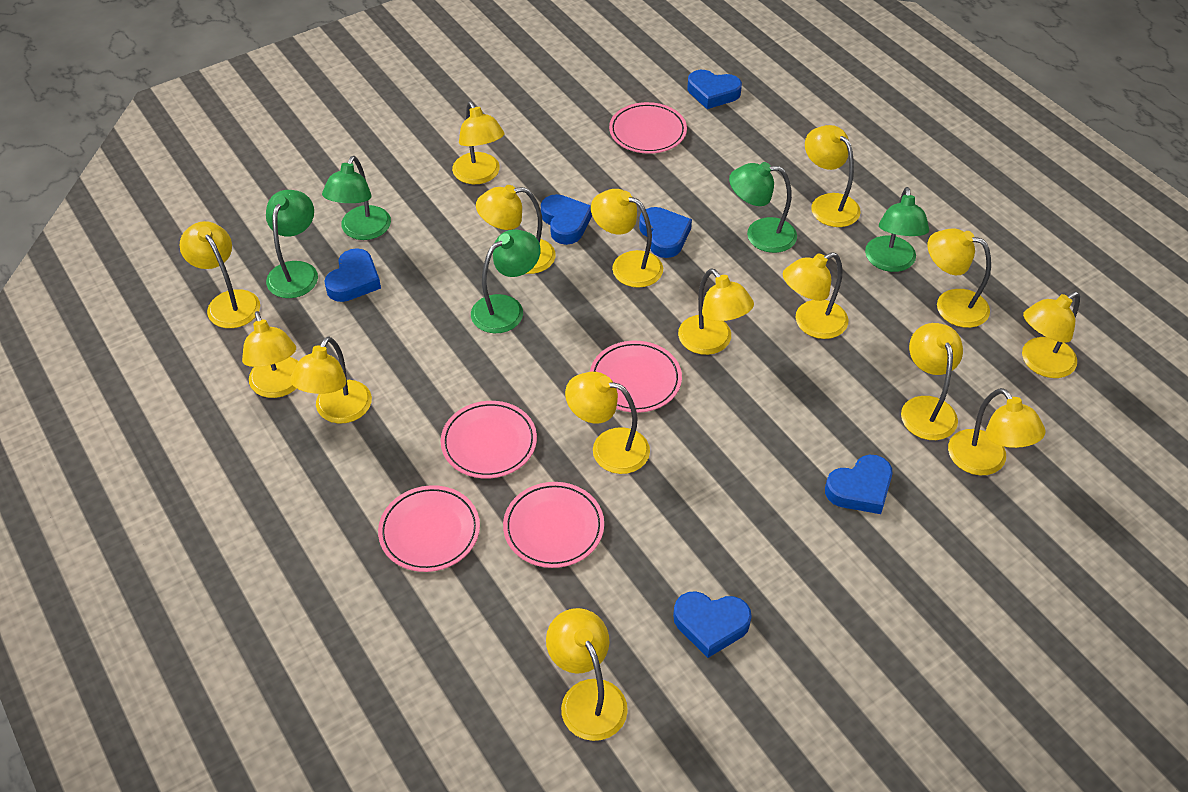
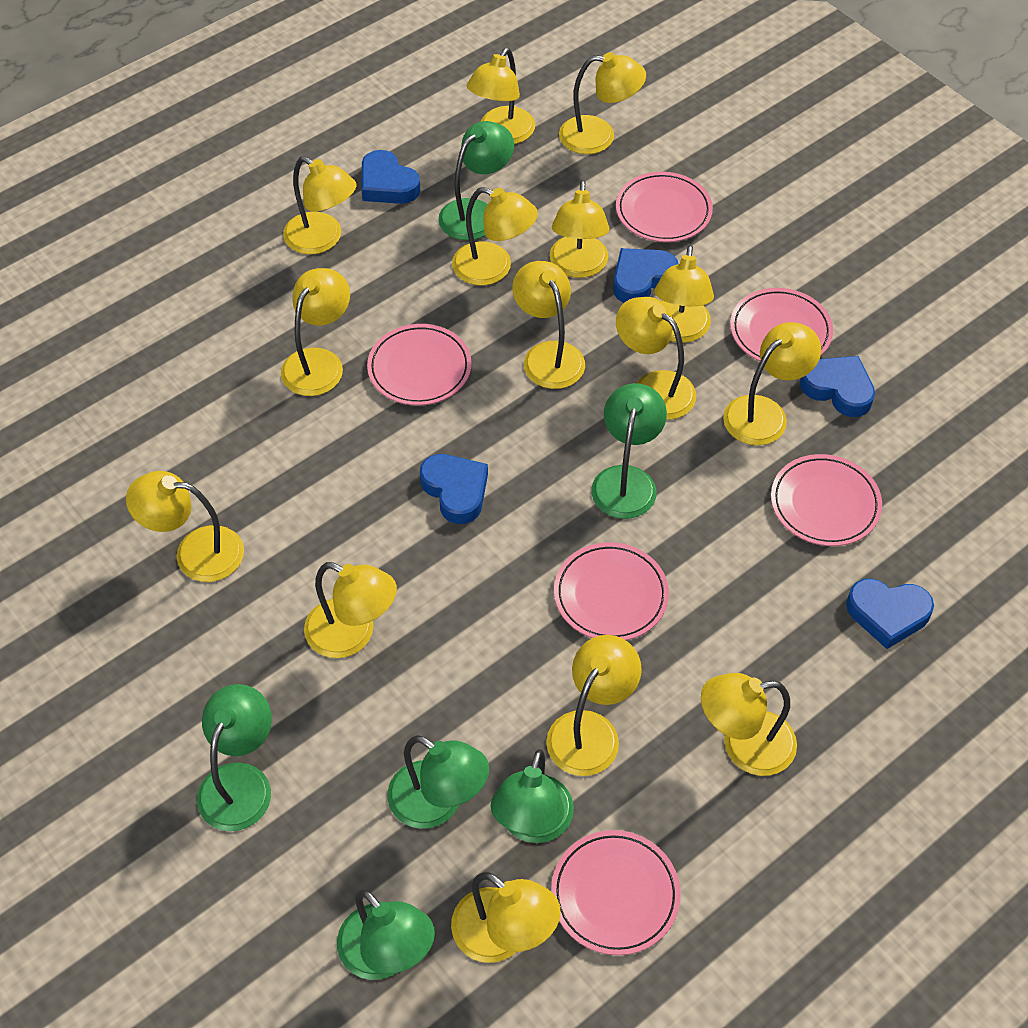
blue heart: 6 -> 5
green lamp: 5 -> 6
pink plate: 5 -> 6

